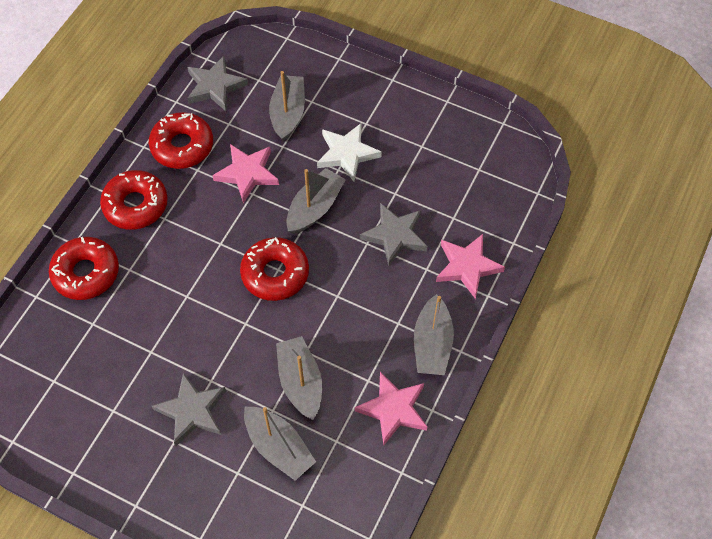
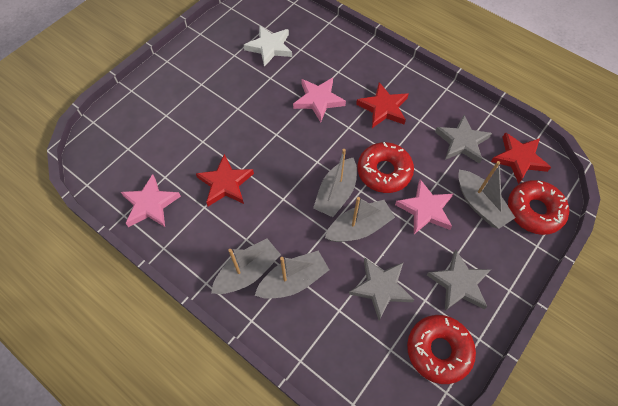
red donut: 4 -> 3
red star: 0 -> 3

